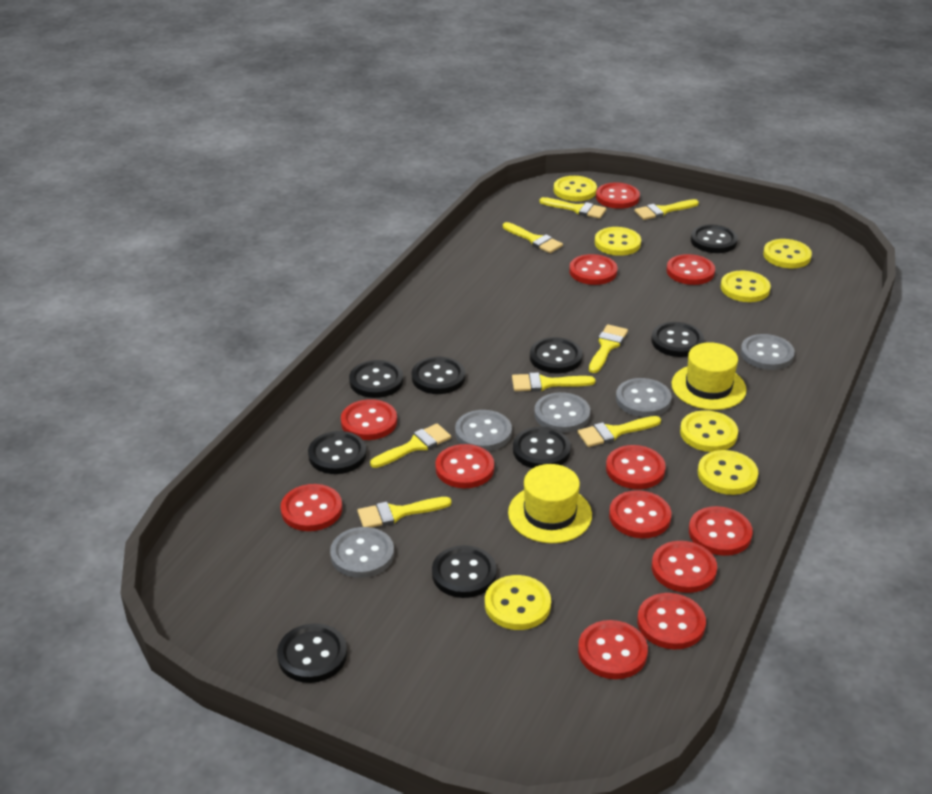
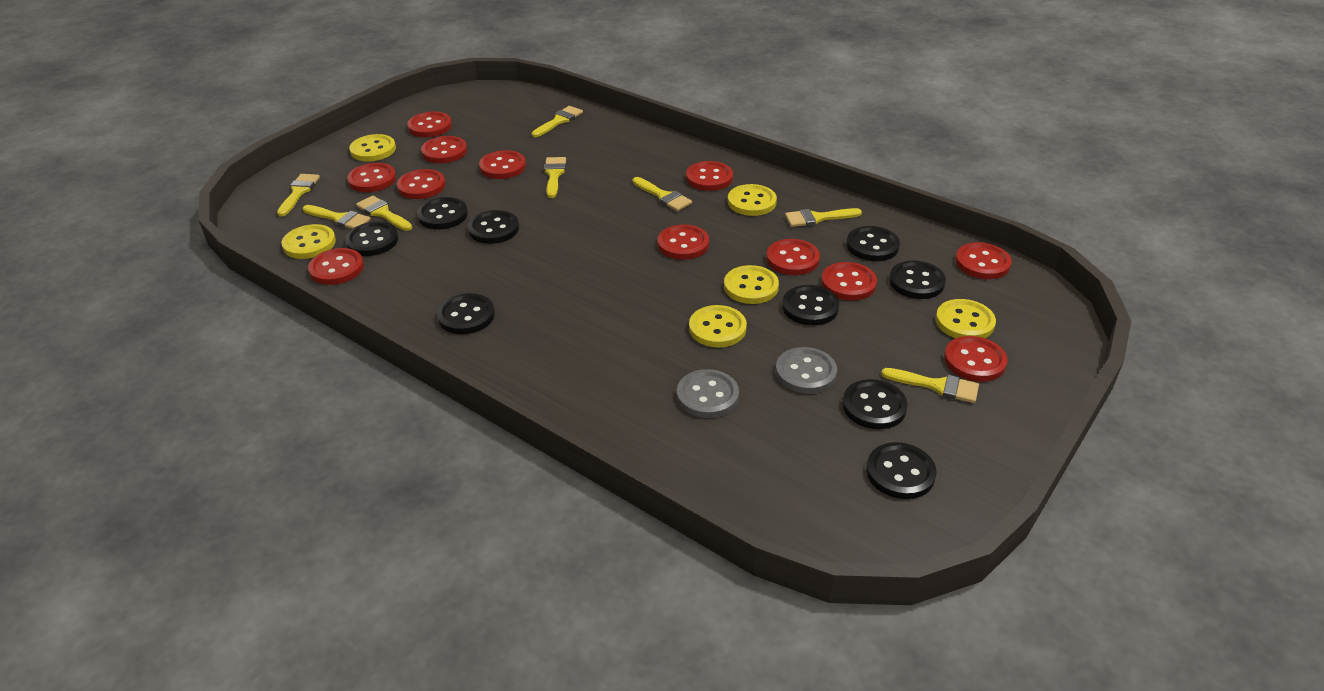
grey button: 5 -> 2
yellow button: 7 -> 6
yellow hat: 2 -> 0

